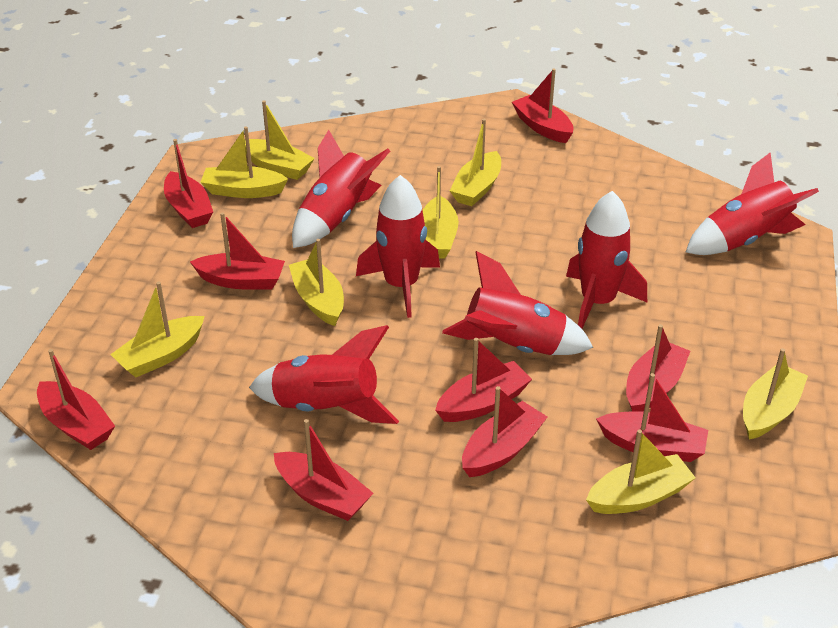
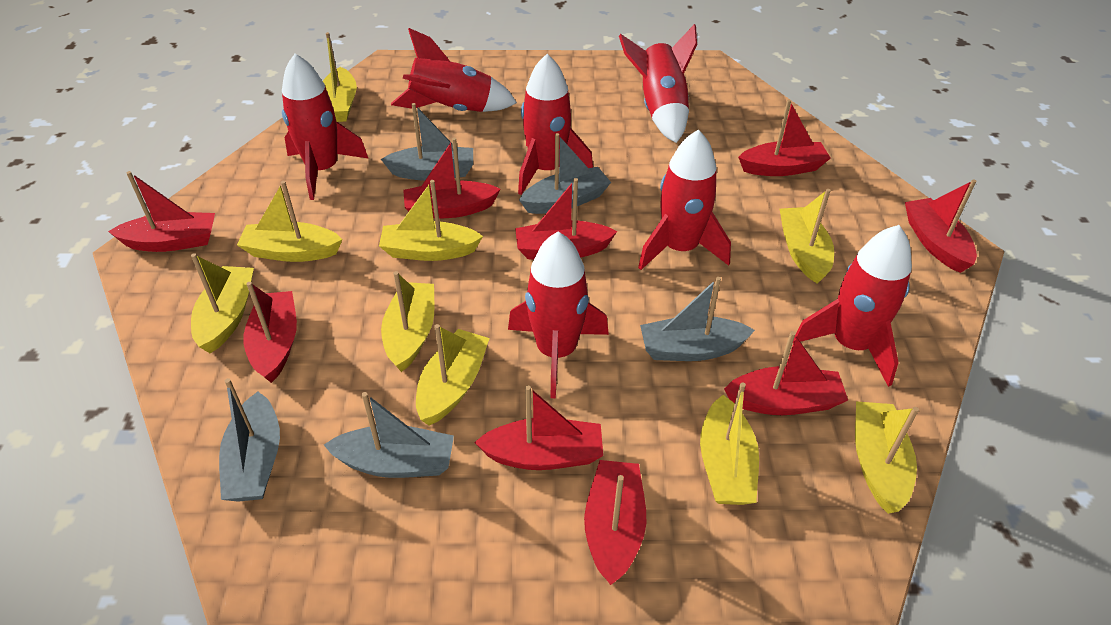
grey boat: 0 -> 5
red rocket: 6 -> 7
yellow boat: 8 -> 9

